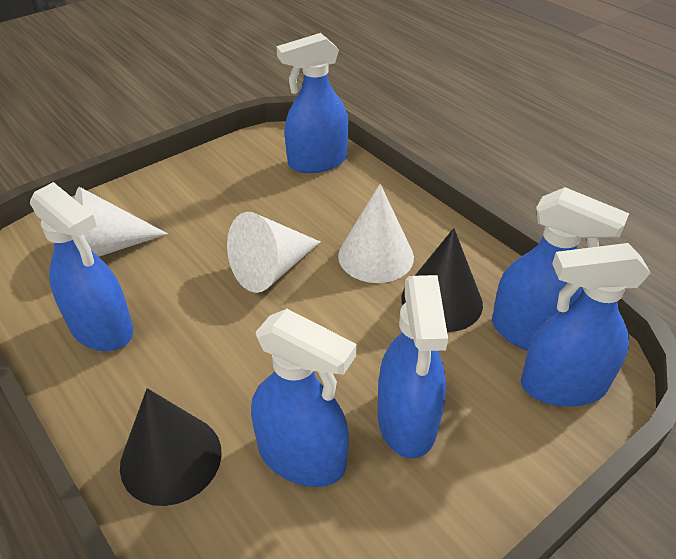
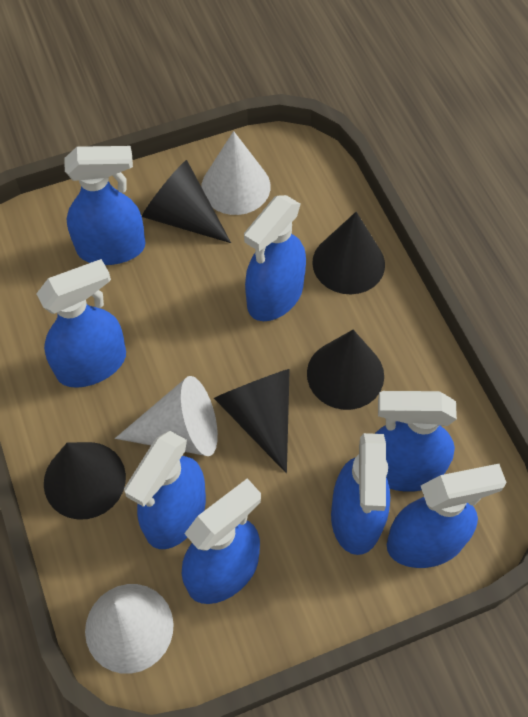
black cone: 2 -> 5
blue spray bottle: 6 -> 8

